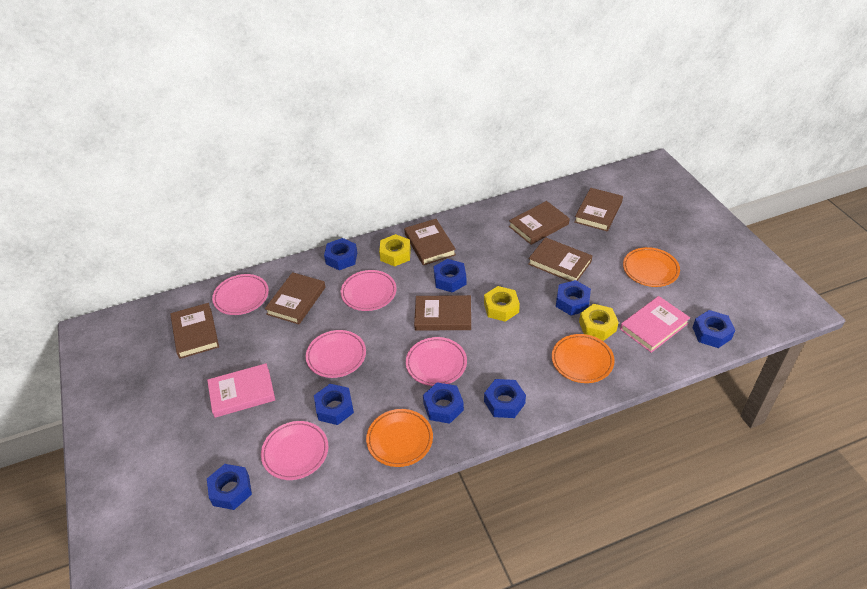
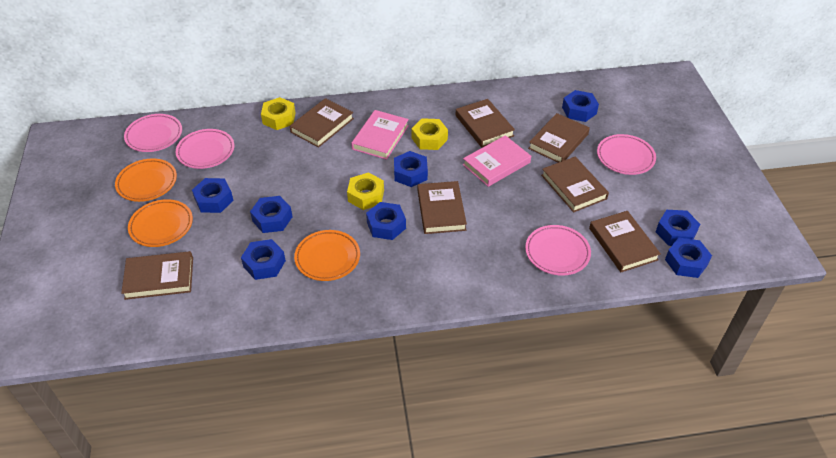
pink plate: 5 -> 4

